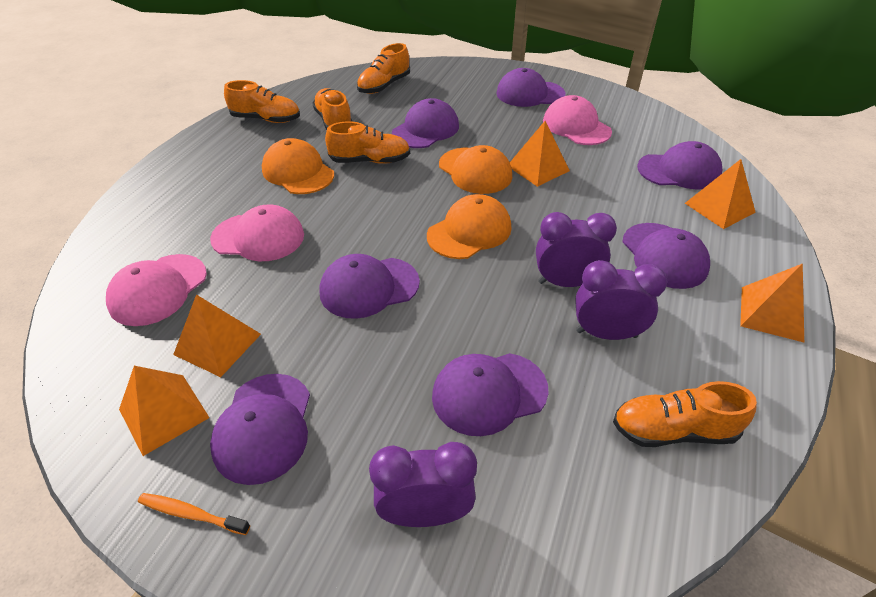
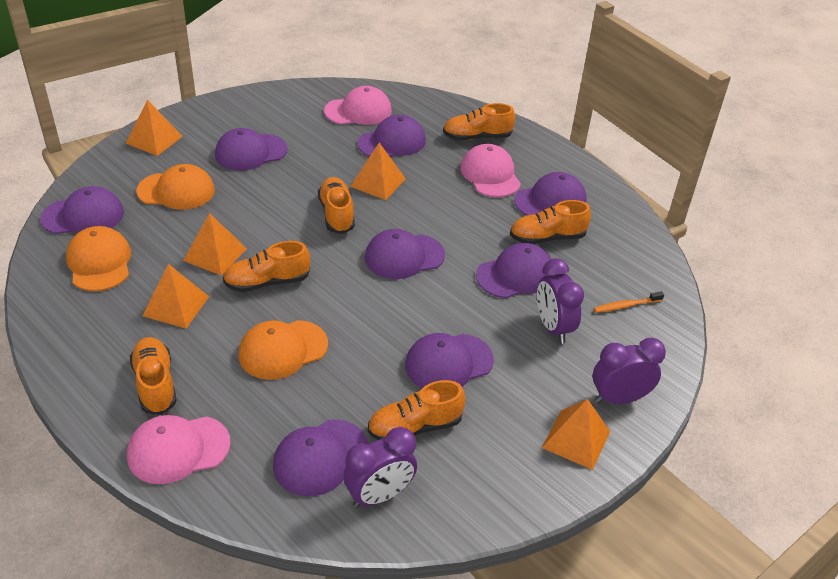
orange shoe: 5 -> 6
purple cap: 7 -> 8

